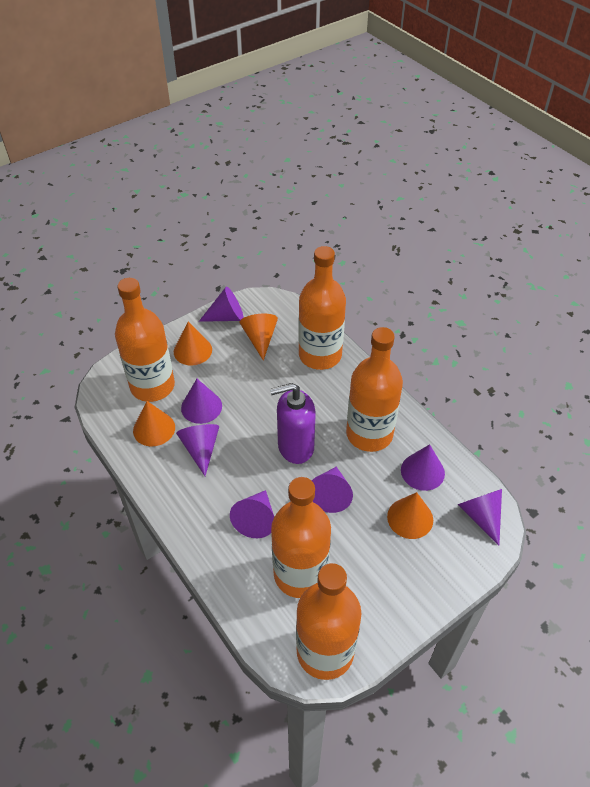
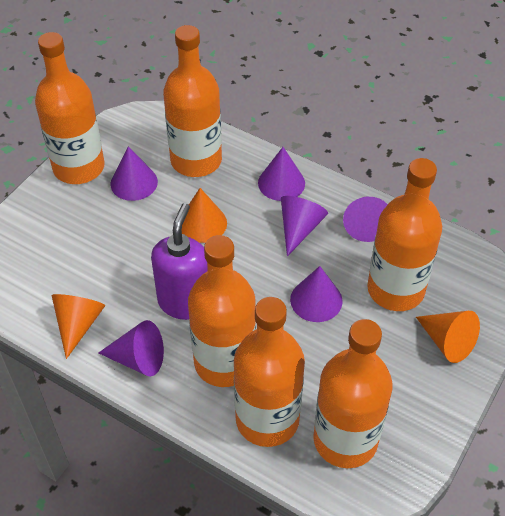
orange bottle: 5 -> 6
orange cone: 4 -> 3
purple cone: 7 -> 6

